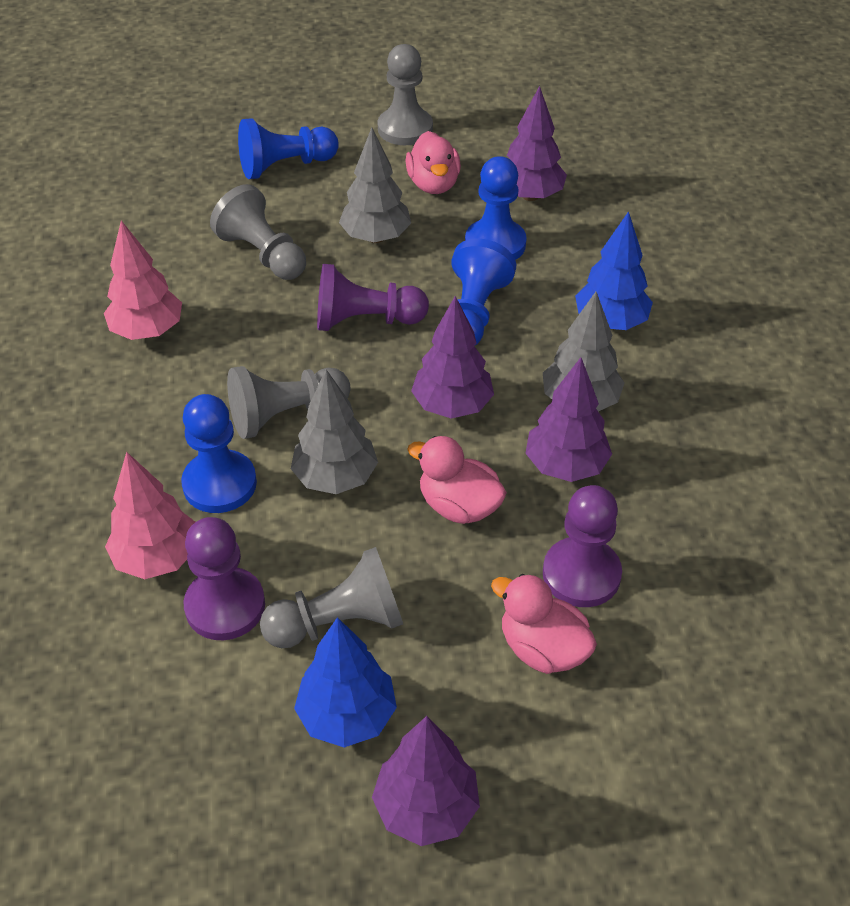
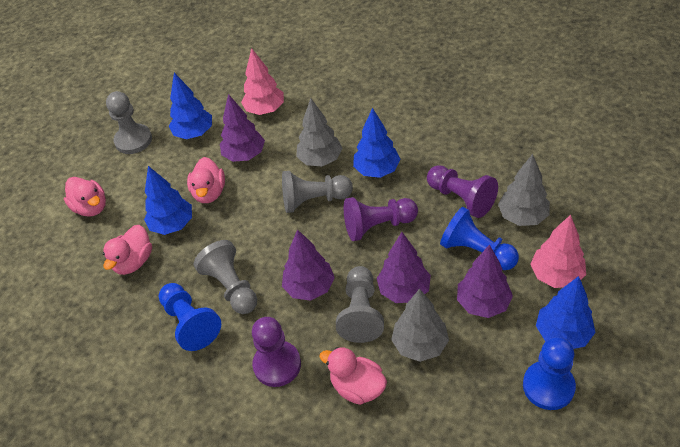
blue pawn: 4 -> 3
blue tree: 2 -> 4
pink duck: 3 -> 4

